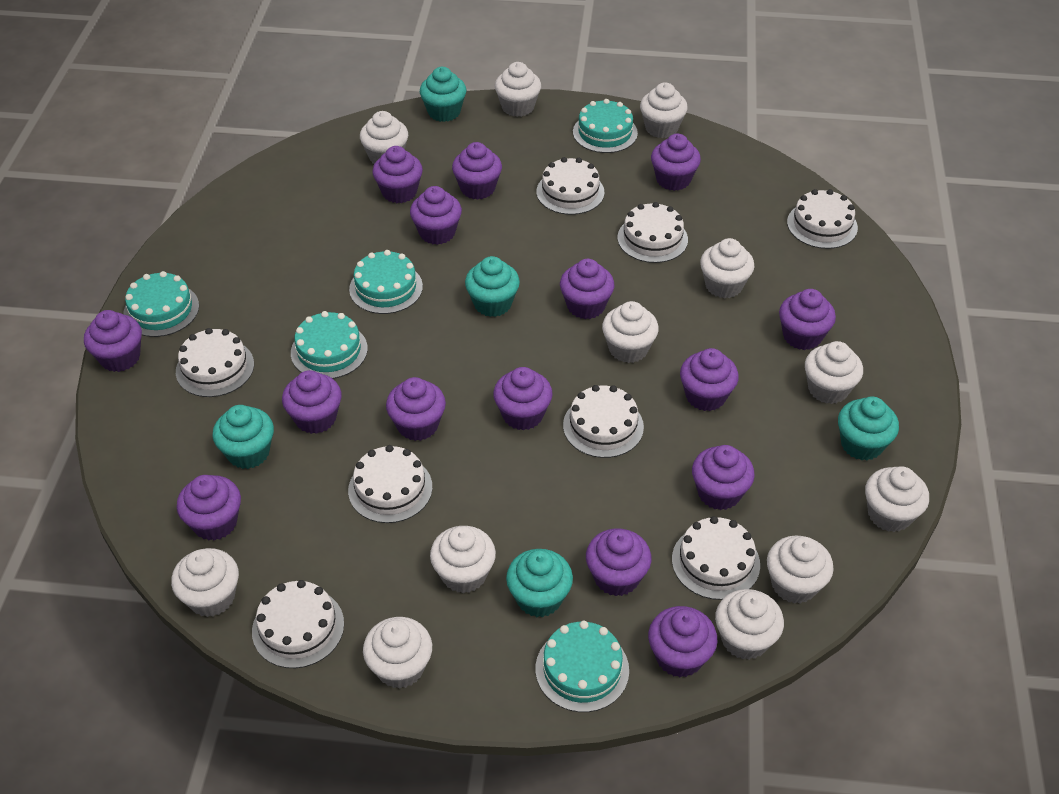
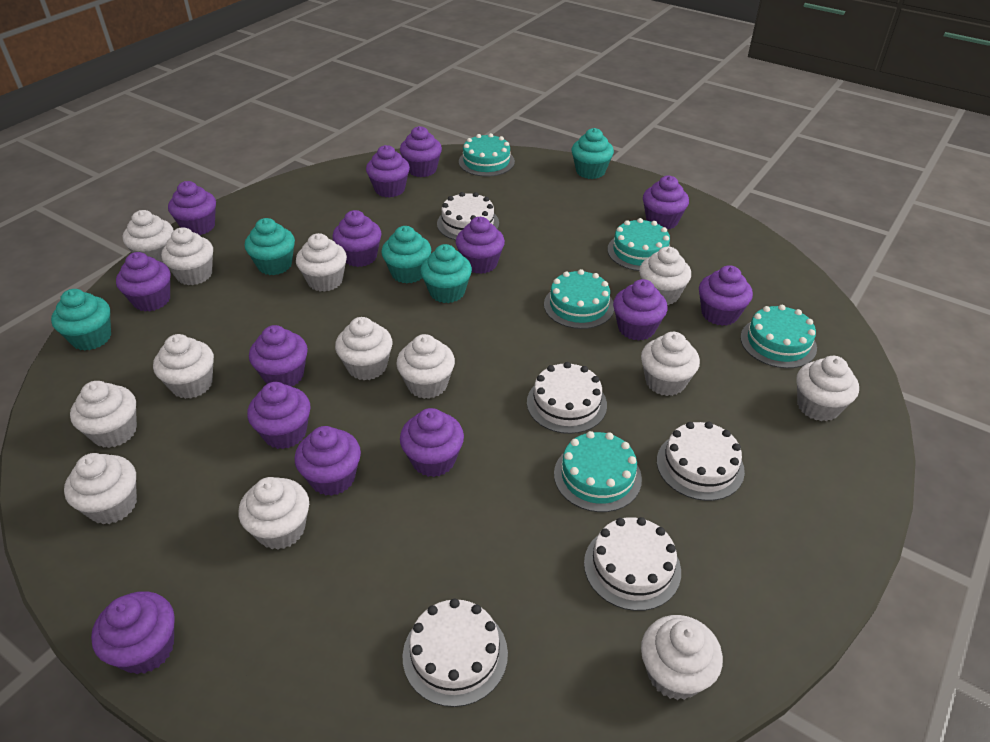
purple cupcake: 15 -> 14
white cake: 8 -> 5
white cupcake: 12 -> 13

